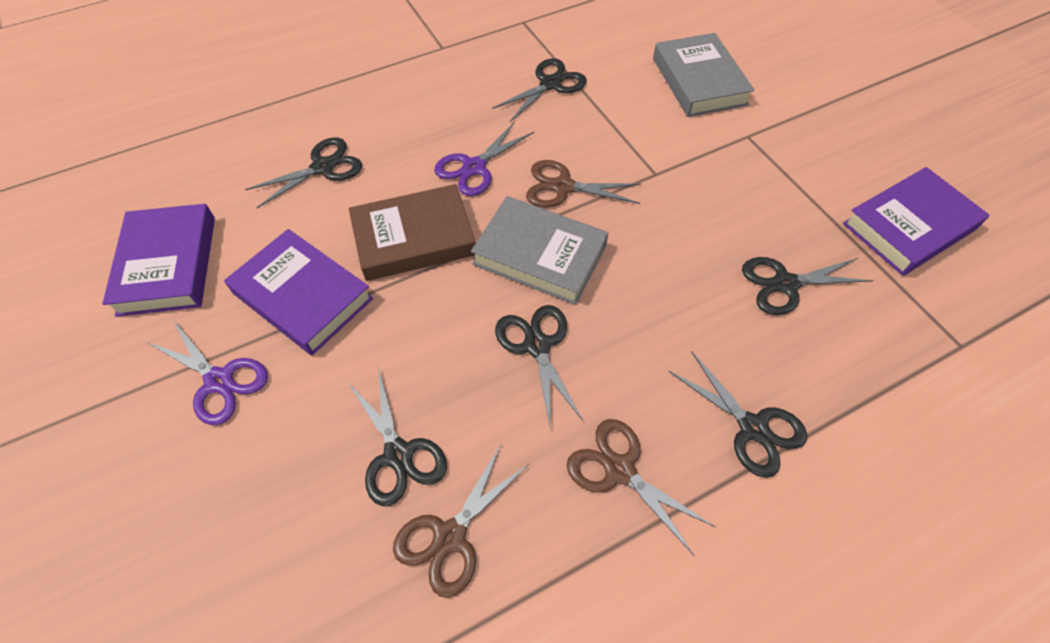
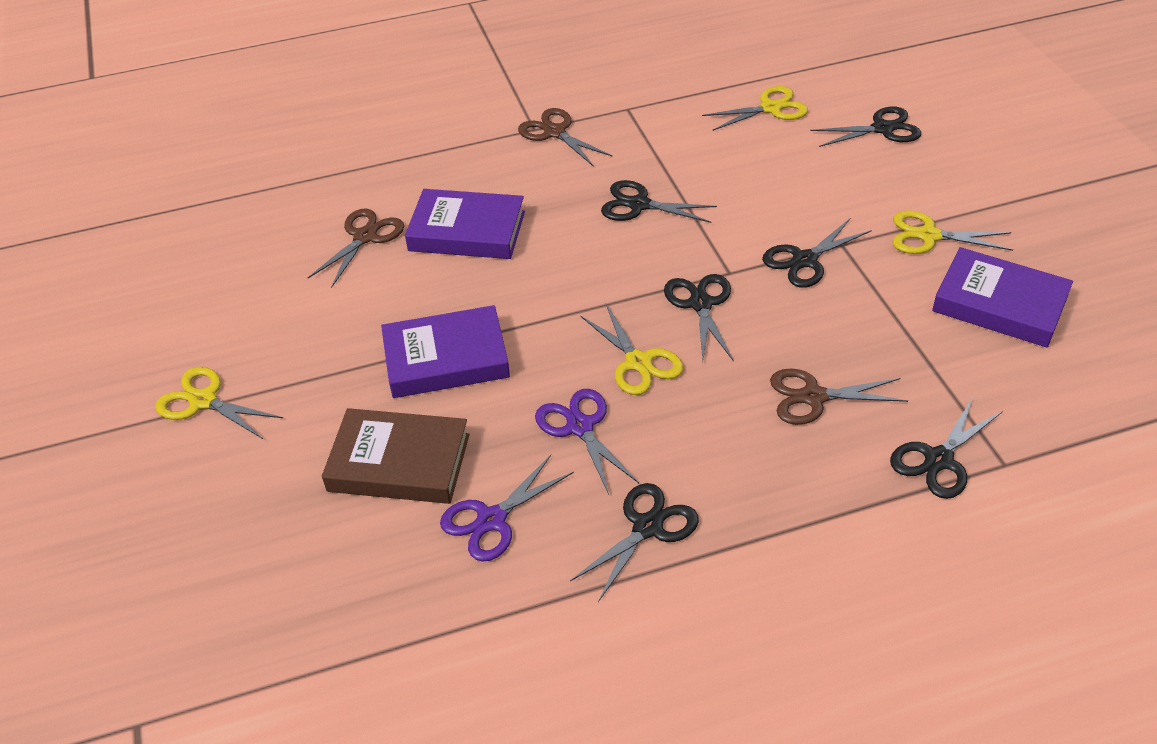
grey book: 2 -> 0
yellow scissors: 0 -> 4

